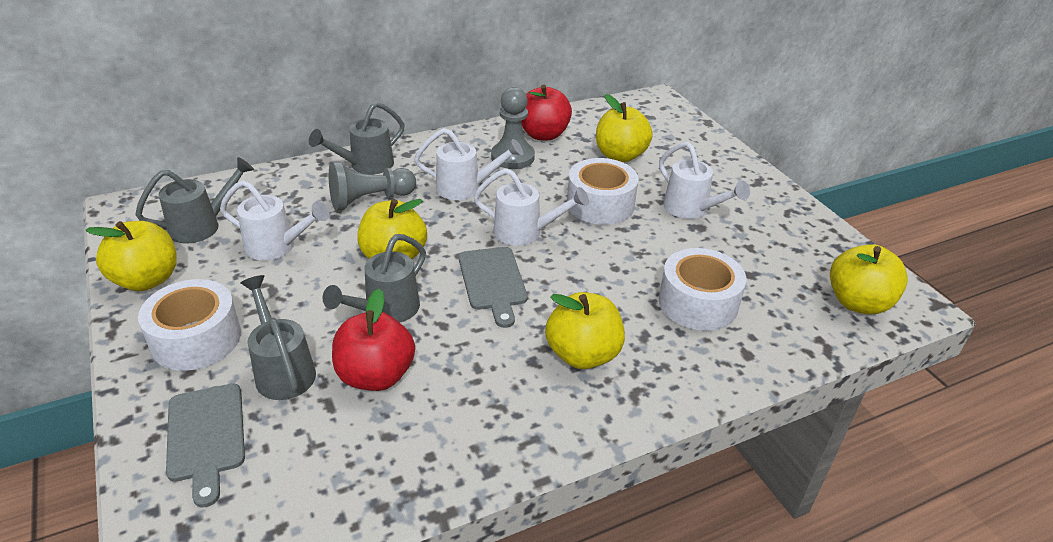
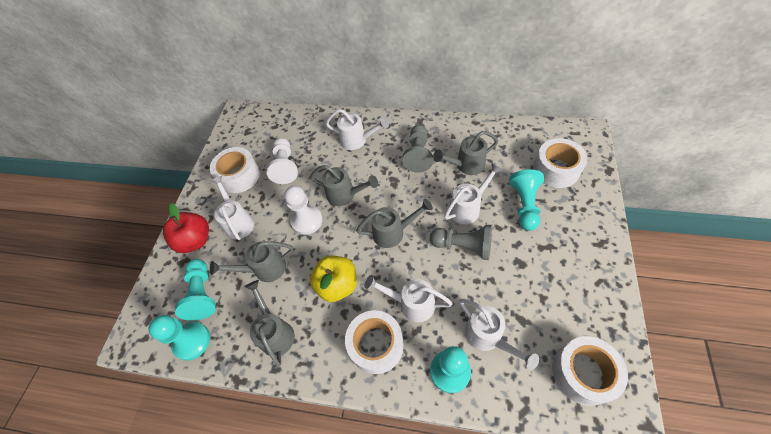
grey cutting board: 2 -> 0
grey watering can: 4 -> 5
red apple: 2 -> 1
turquoise pawn: 0 -> 4
white pawn: 0 -> 2
white tape: 3 -> 4
white watering can: 4 -> 5
yellow apple: 5 -> 1

